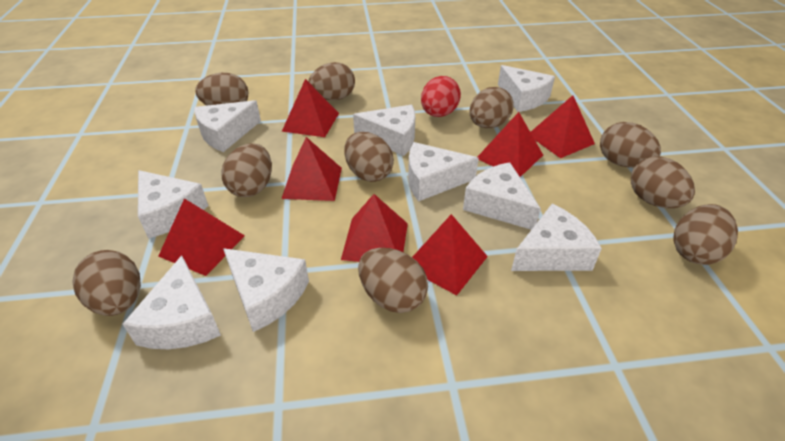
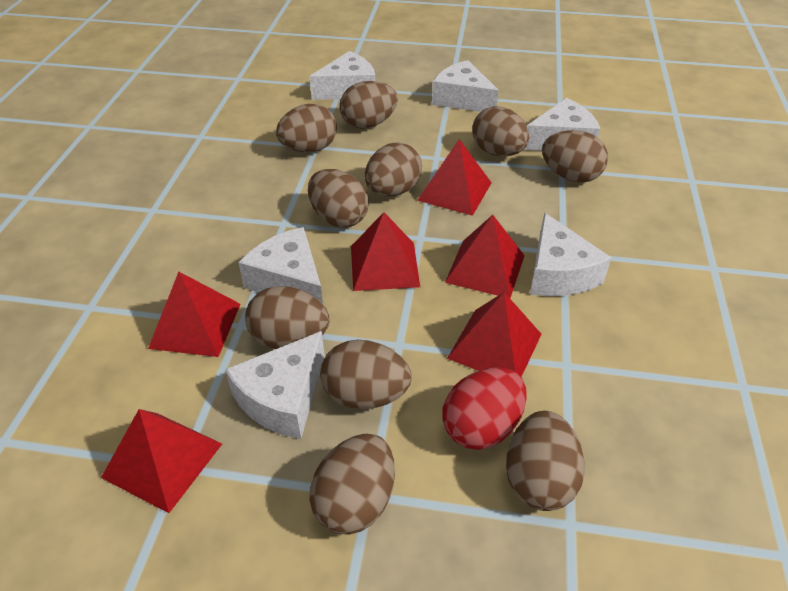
red pyramid: 7 -> 6
white cheese: 9 -> 6

